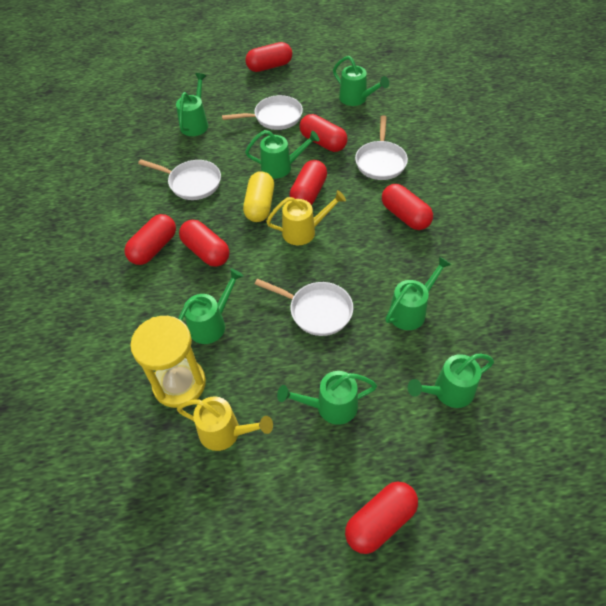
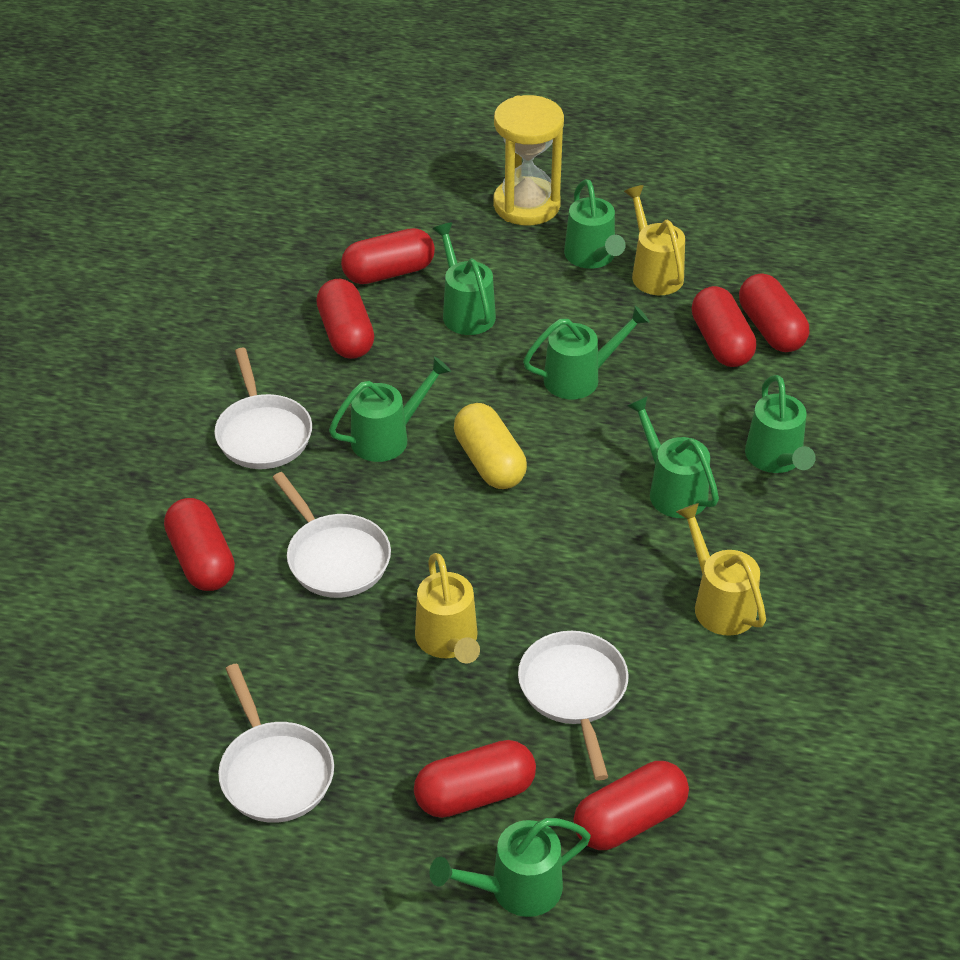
yellow watering can: 2 -> 3

